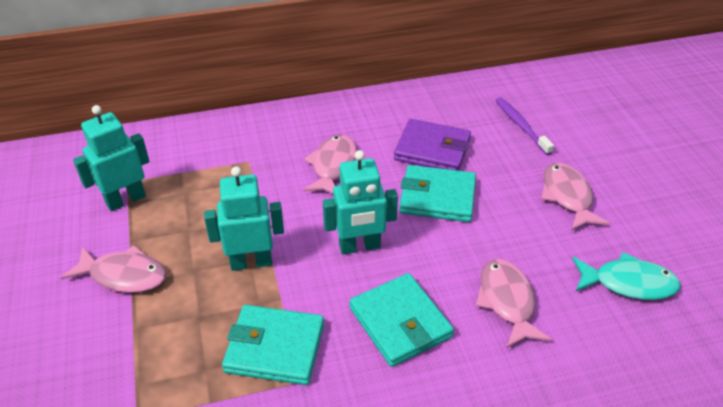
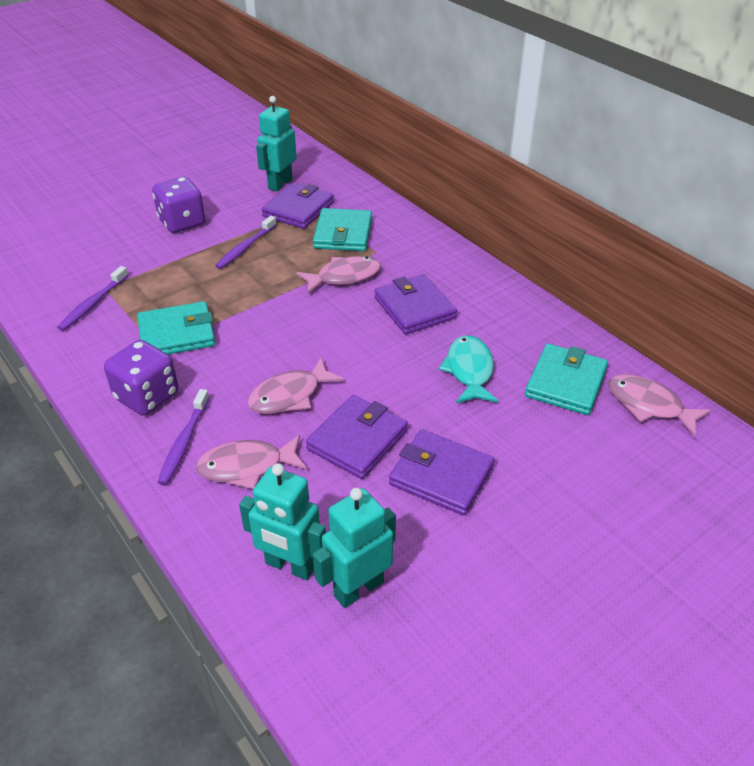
purple dice: 0 -> 2
purple toothbrush: 1 -> 3
purple wallet: 1 -> 4

